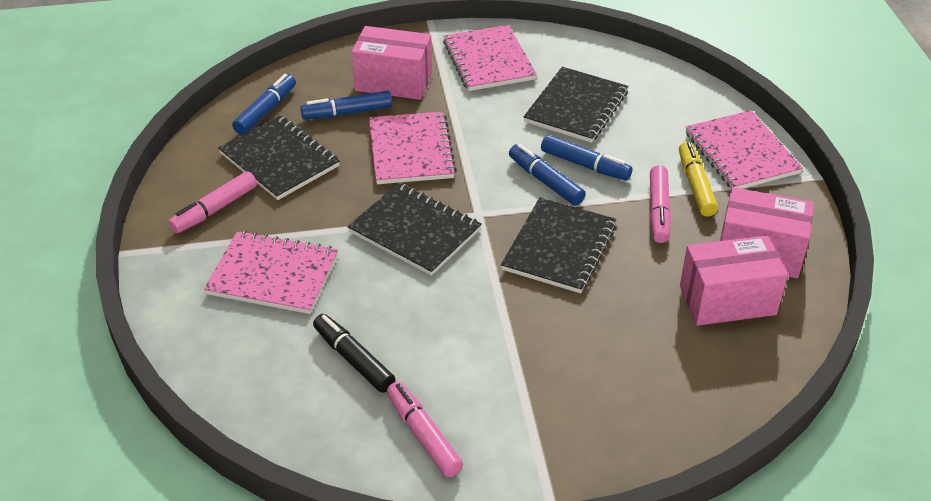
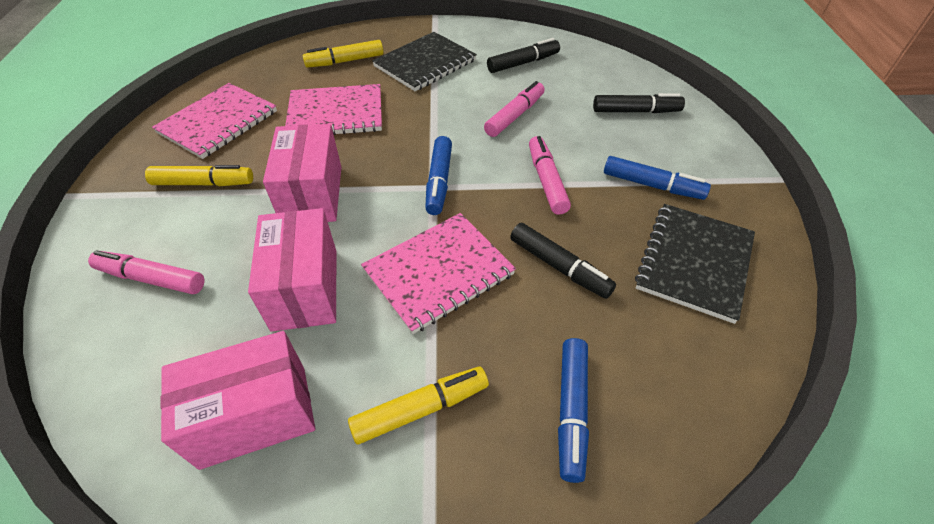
black marker: 1 -> 3
black notebook: 4 -> 2
blue marker: 4 -> 3
pink notebook: 4 -> 3
yellow marker: 1 -> 3

